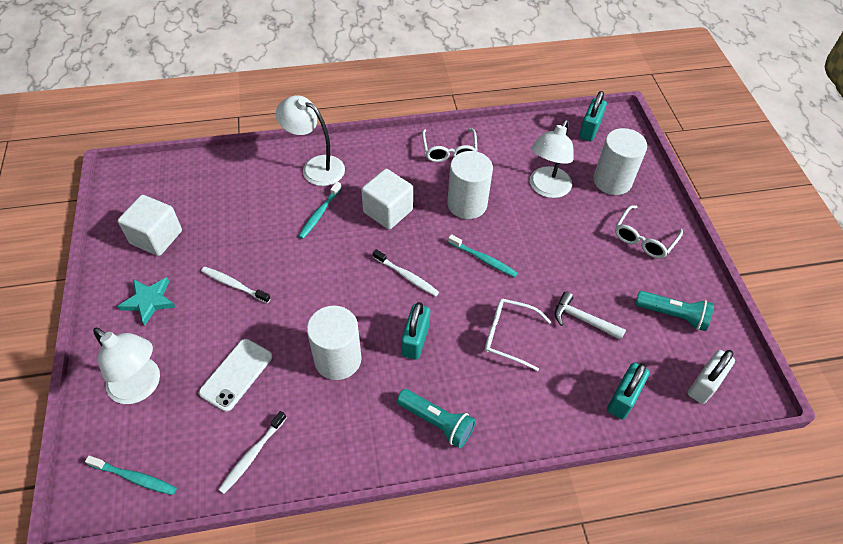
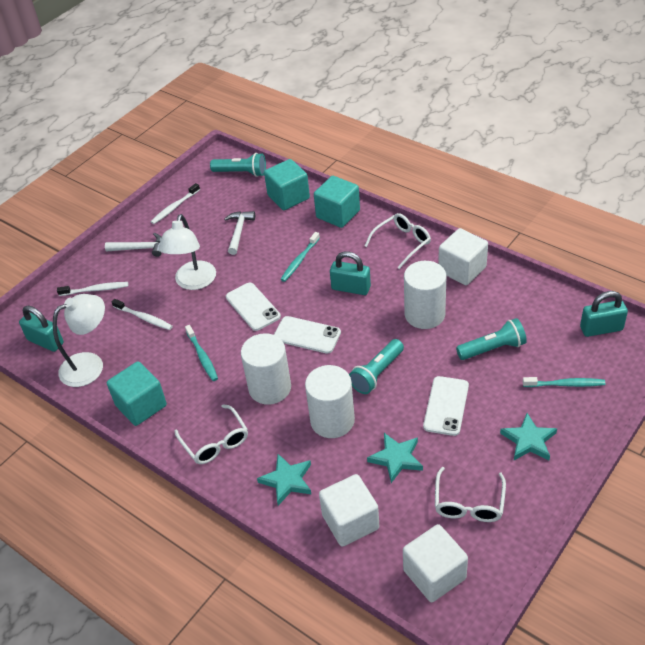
turquoise cube: 0 -> 3
turquoise flashlight: 2 -> 3
turquoise star: 1 -> 3
white cube: 2 -> 3
white hammer: 1 -> 2
white lamp: 3 -> 2
white padlock: 1 -> 0
white phone: 1 -> 3

